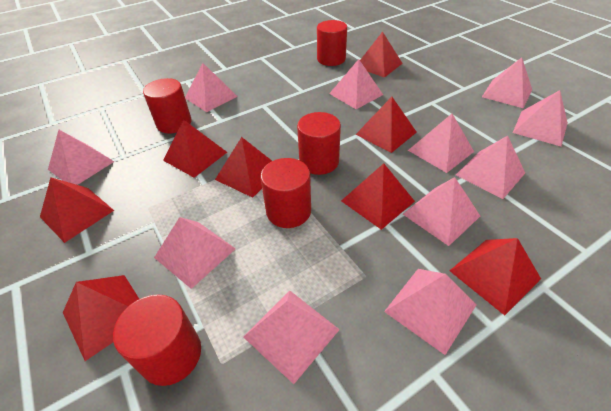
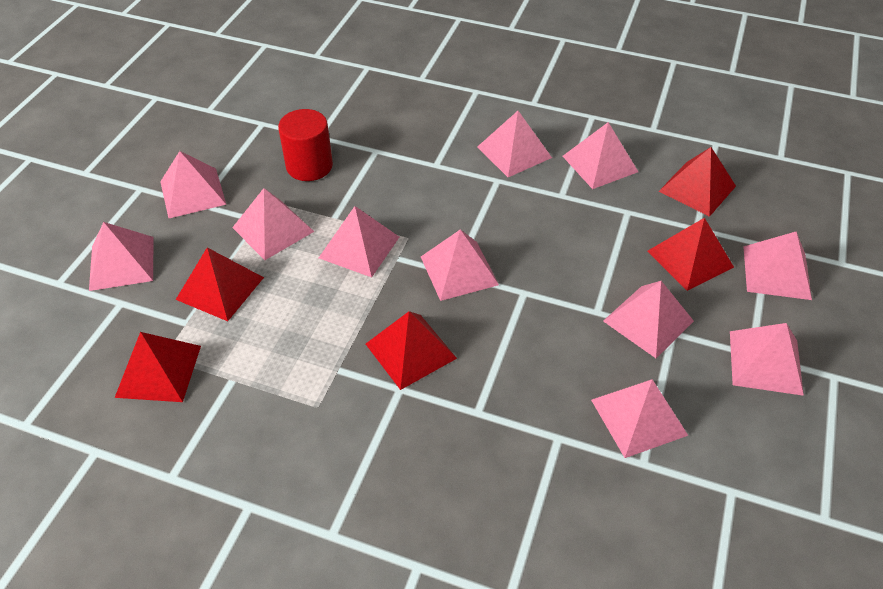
red cylinder: 5 -> 1
red pyramid: 8 -> 5

